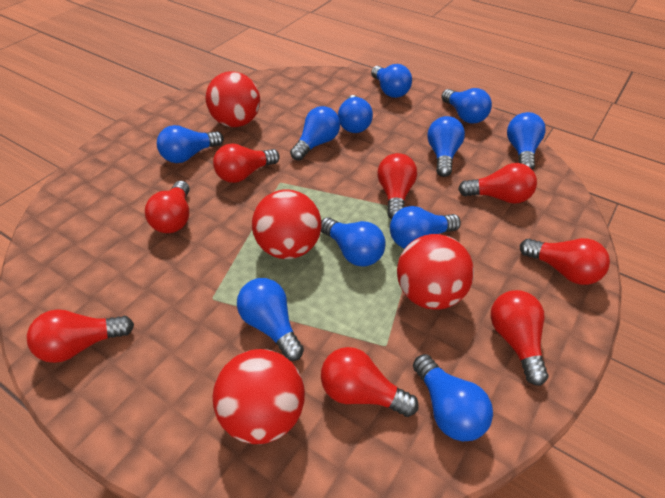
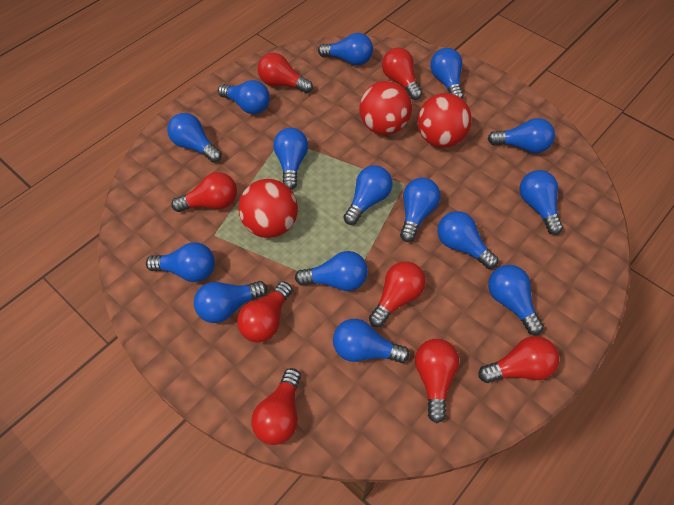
blue light bulb: 11 -> 15
red ball: 4 -> 3

